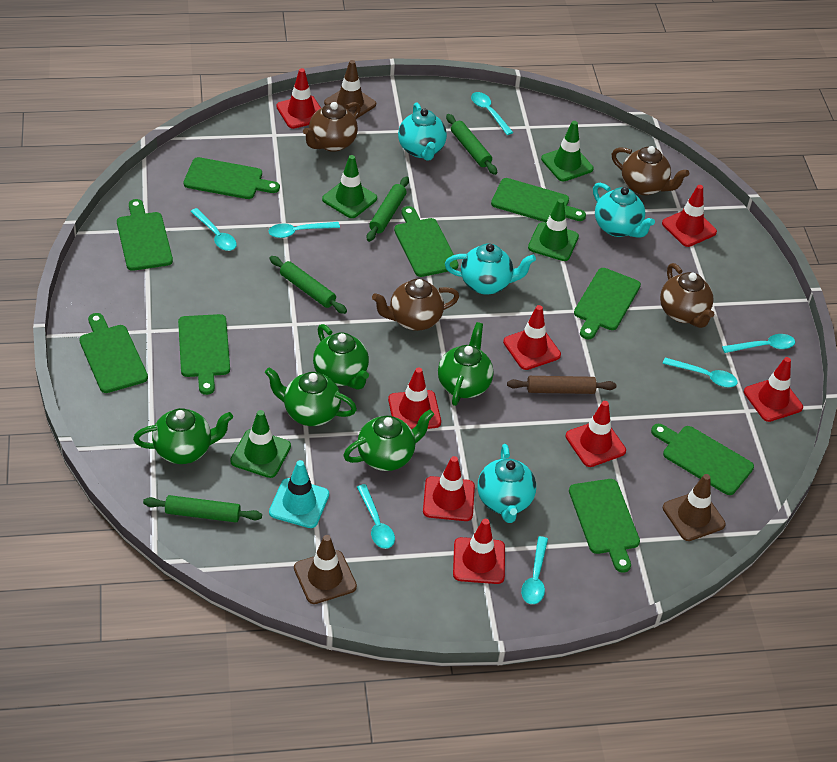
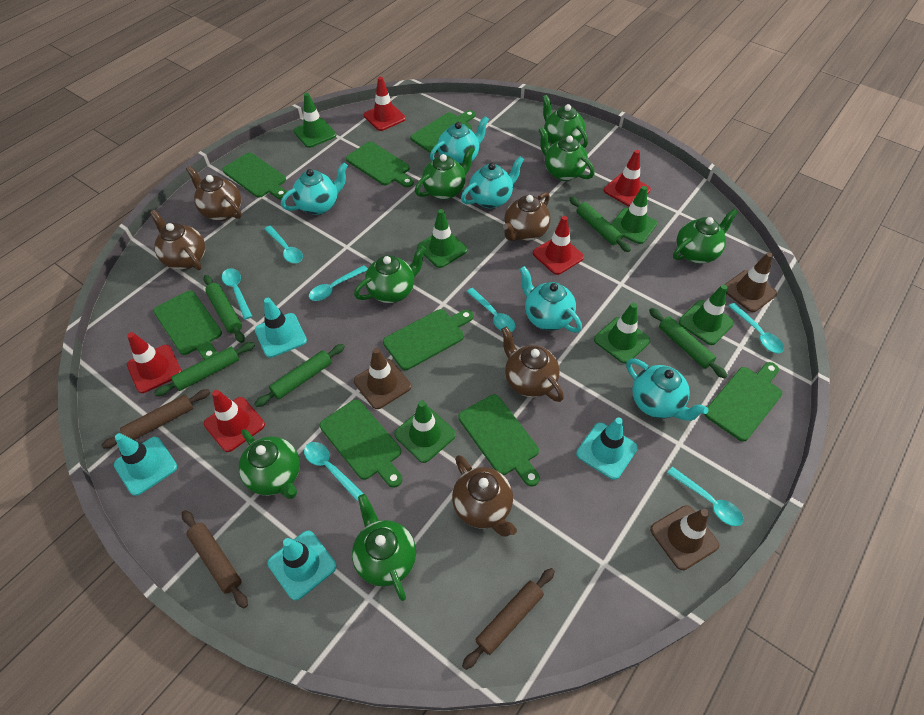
brown rolling pin: 1 -> 3
brown teapot: 4 -> 5
green cutting board: 9 -> 8
green rolling pin: 4 -> 5
green teapot: 5 -> 7
green traffic cone: 4 -> 6
red traffic cone: 8 -> 5
turquoise teapot: 4 -> 5
turquoise traffic cone: 1 -> 4

